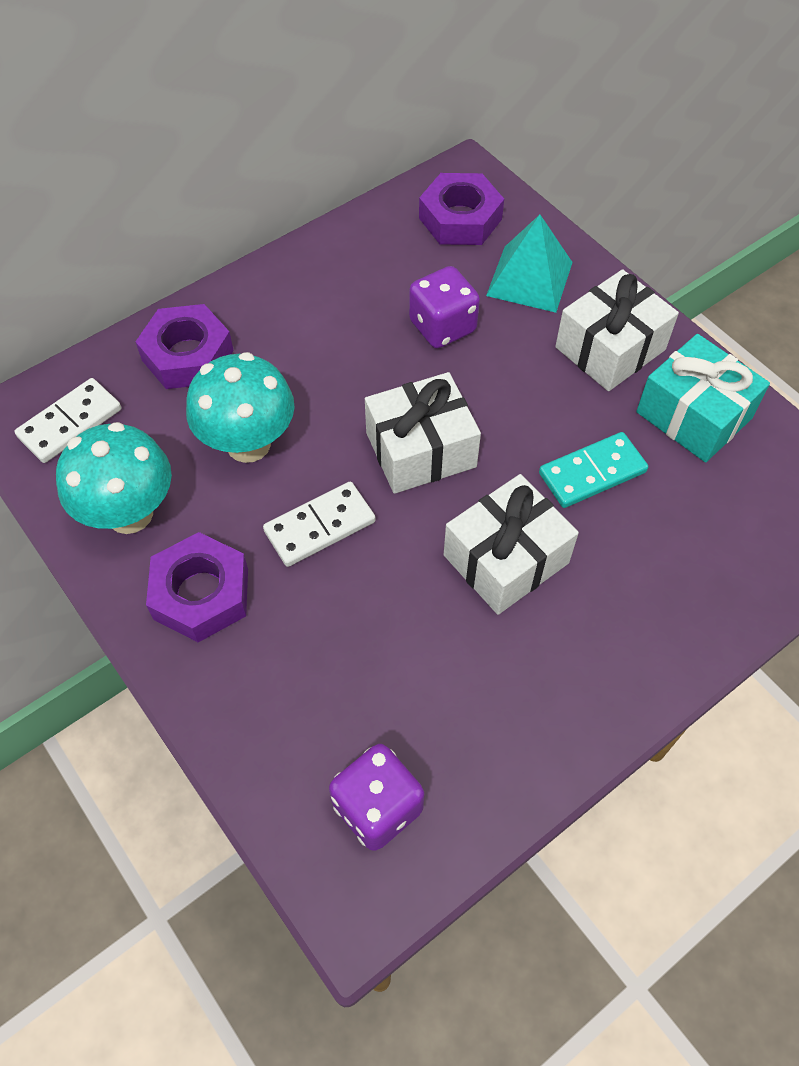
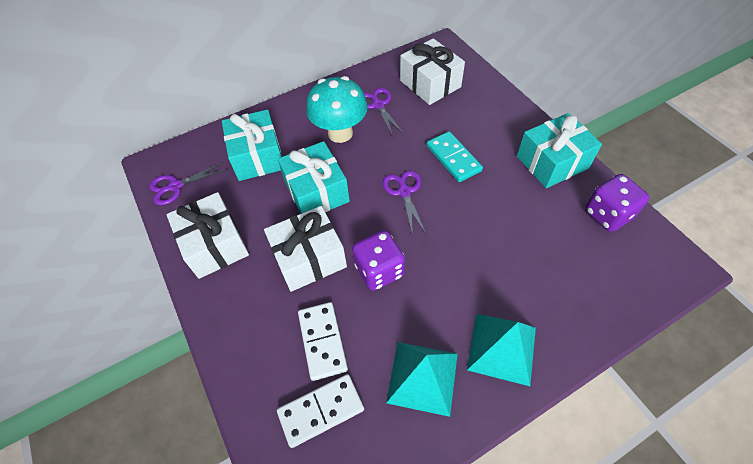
purple nut: 3 -> 0
purple scissors: 0 -> 3
turquoise gift: 1 -> 3
turquoise mushroom: 2 -> 1
turquoise pyramid: 1 -> 2

